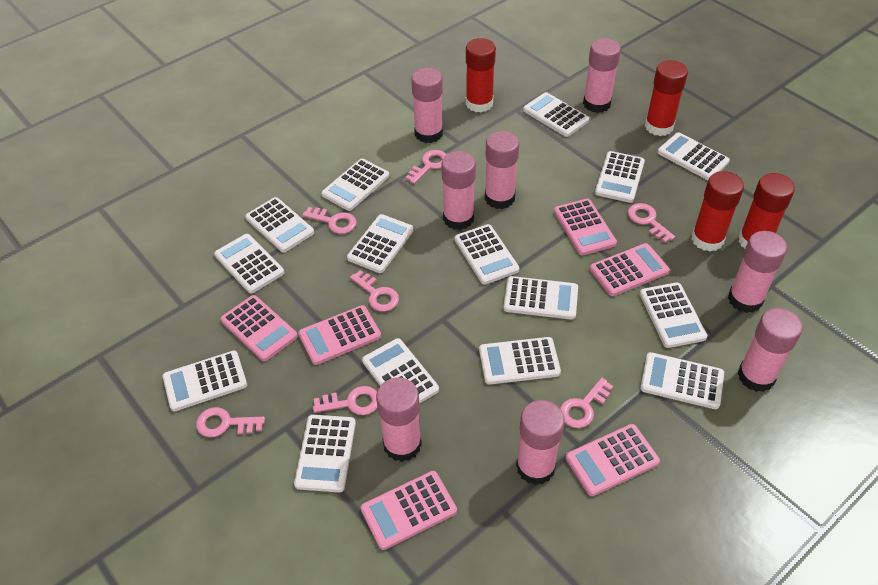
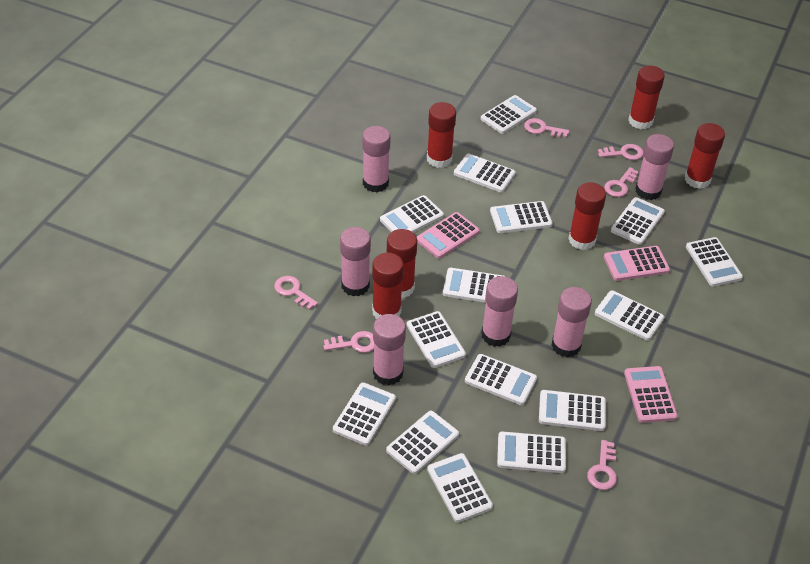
pink calculator: 6 -> 3
pink glue stick: 8 -> 6
pink key: 7 -> 6
red glue stick: 4 -> 6

